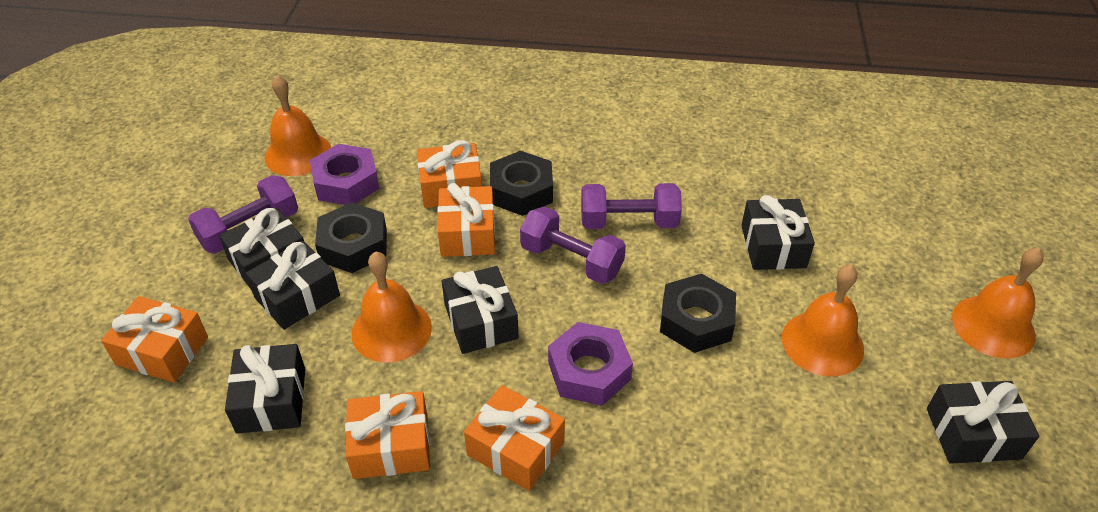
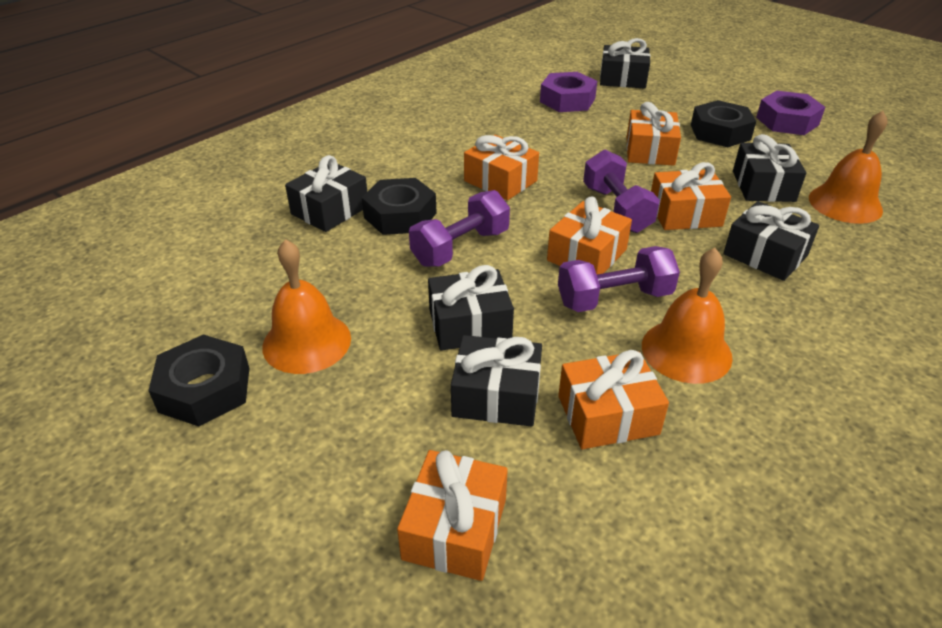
orange bell: 4 -> 3
orange gift: 5 -> 6

